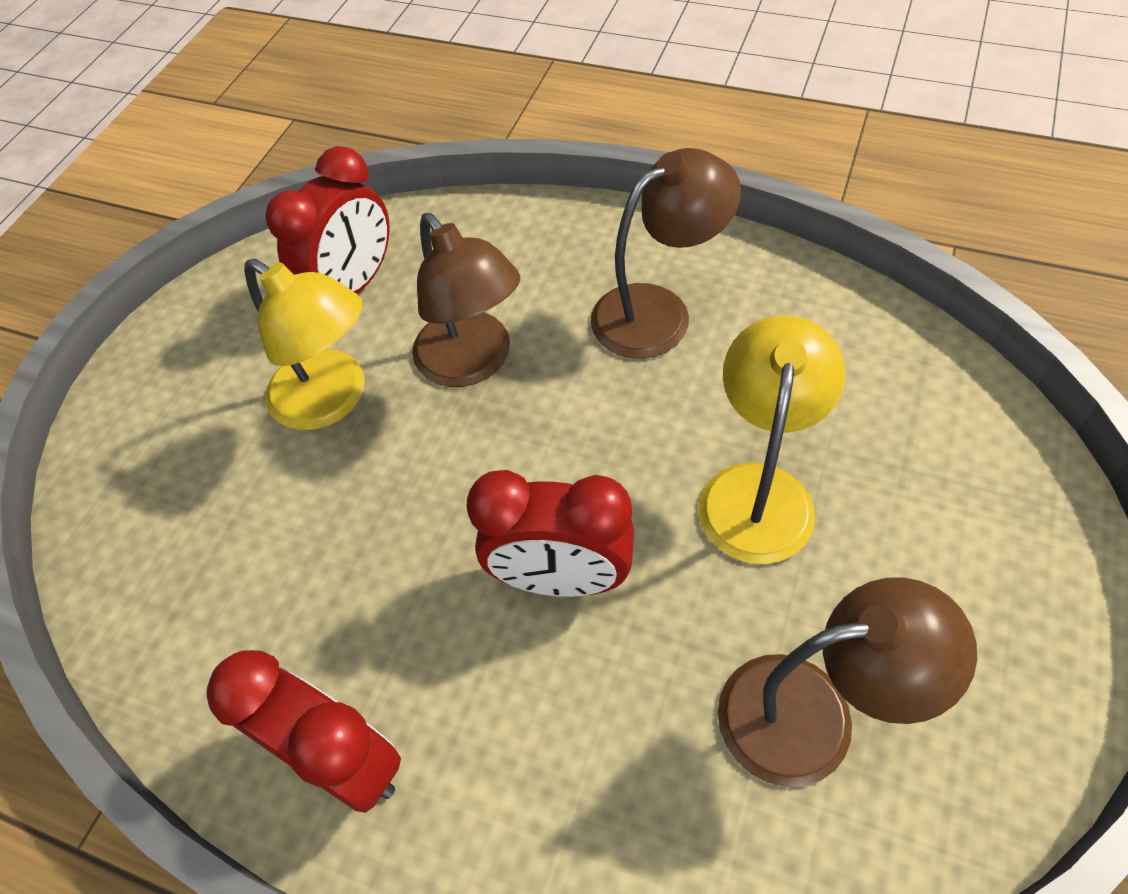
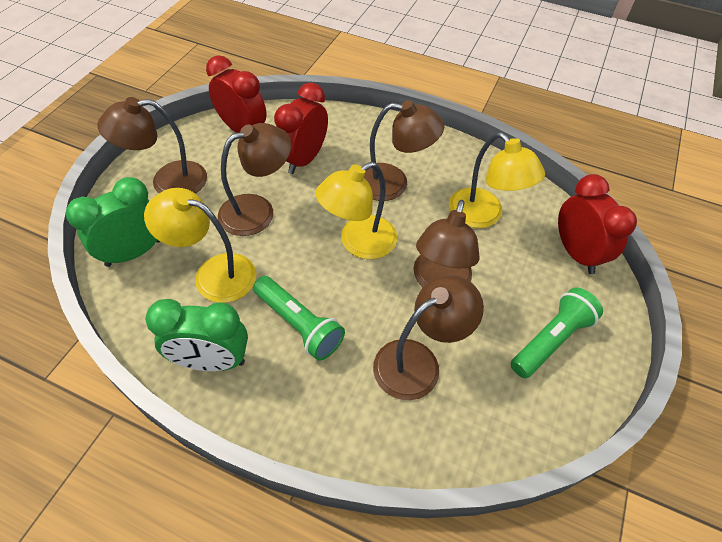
brown lamp: 3 -> 5
green clock: 0 -> 2
green flashlight: 0 -> 2
yellow lamp: 2 -> 3

